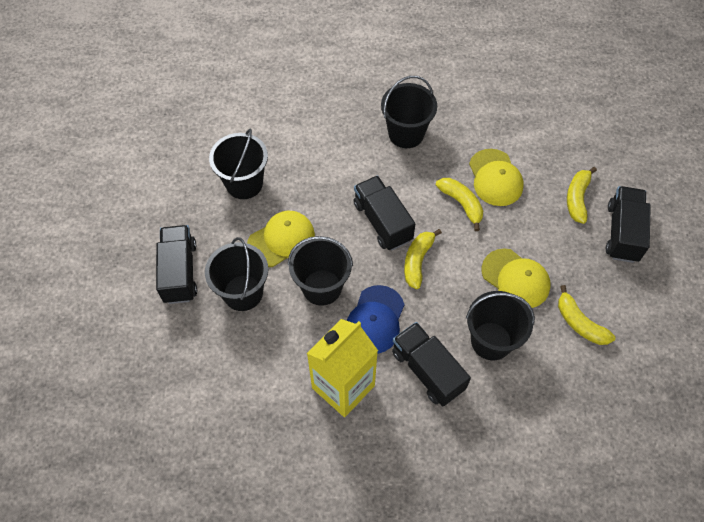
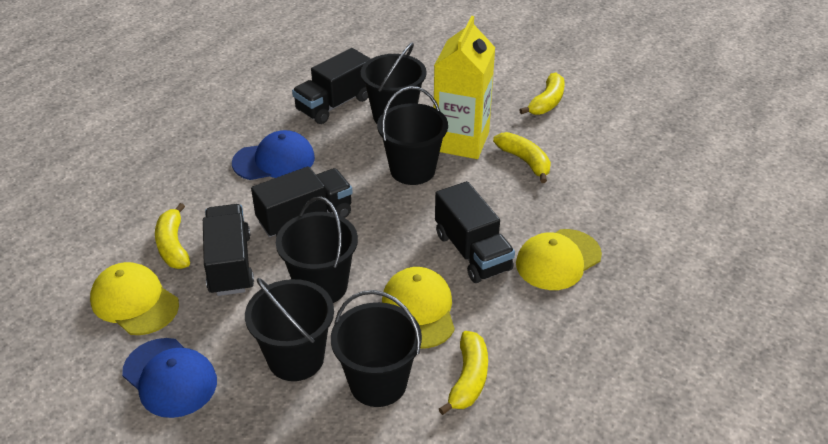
blue cap: 1 -> 2

